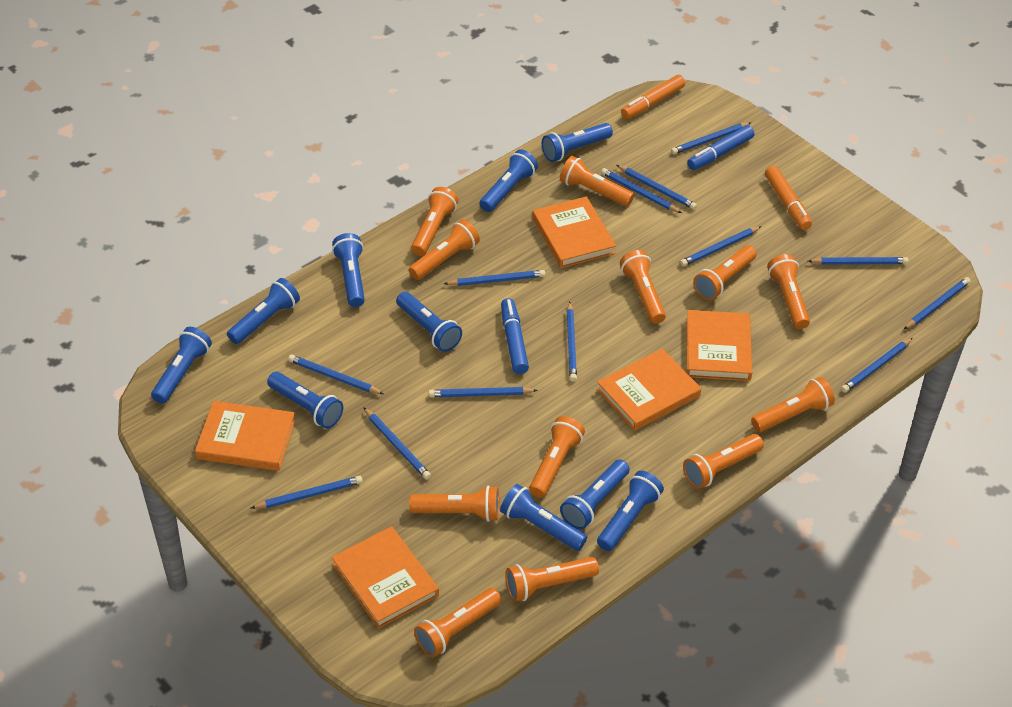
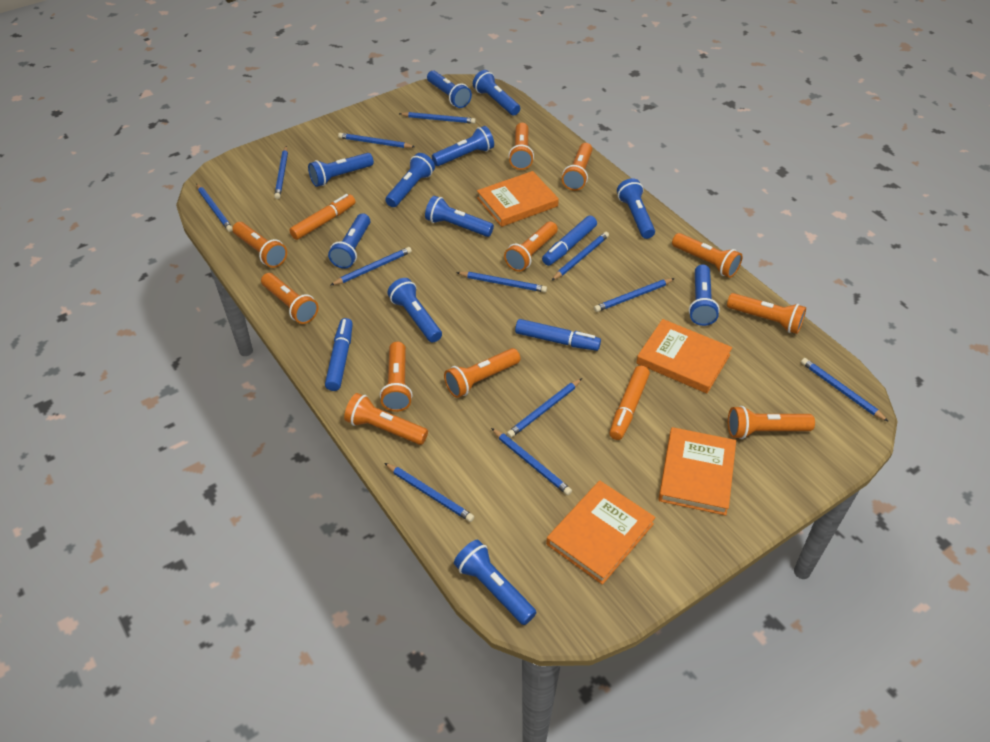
blue flashlight: 10 -> 11
blue marker: 2 -> 3
blue pencil: 13 -> 12
orange book: 5 -> 4
orange flashlight: 12 -> 11

